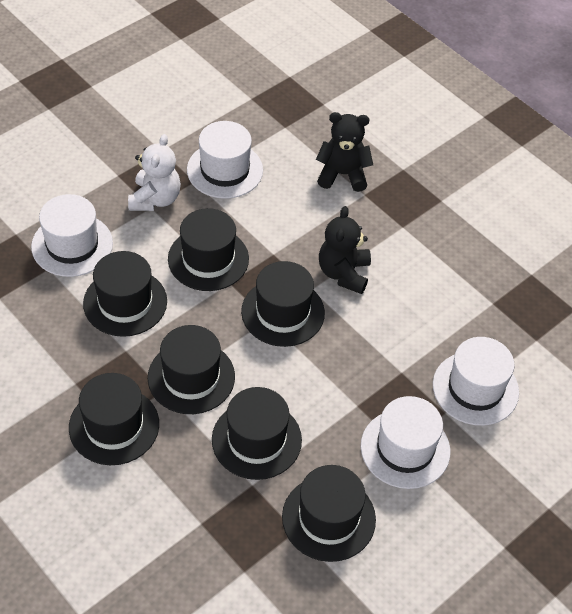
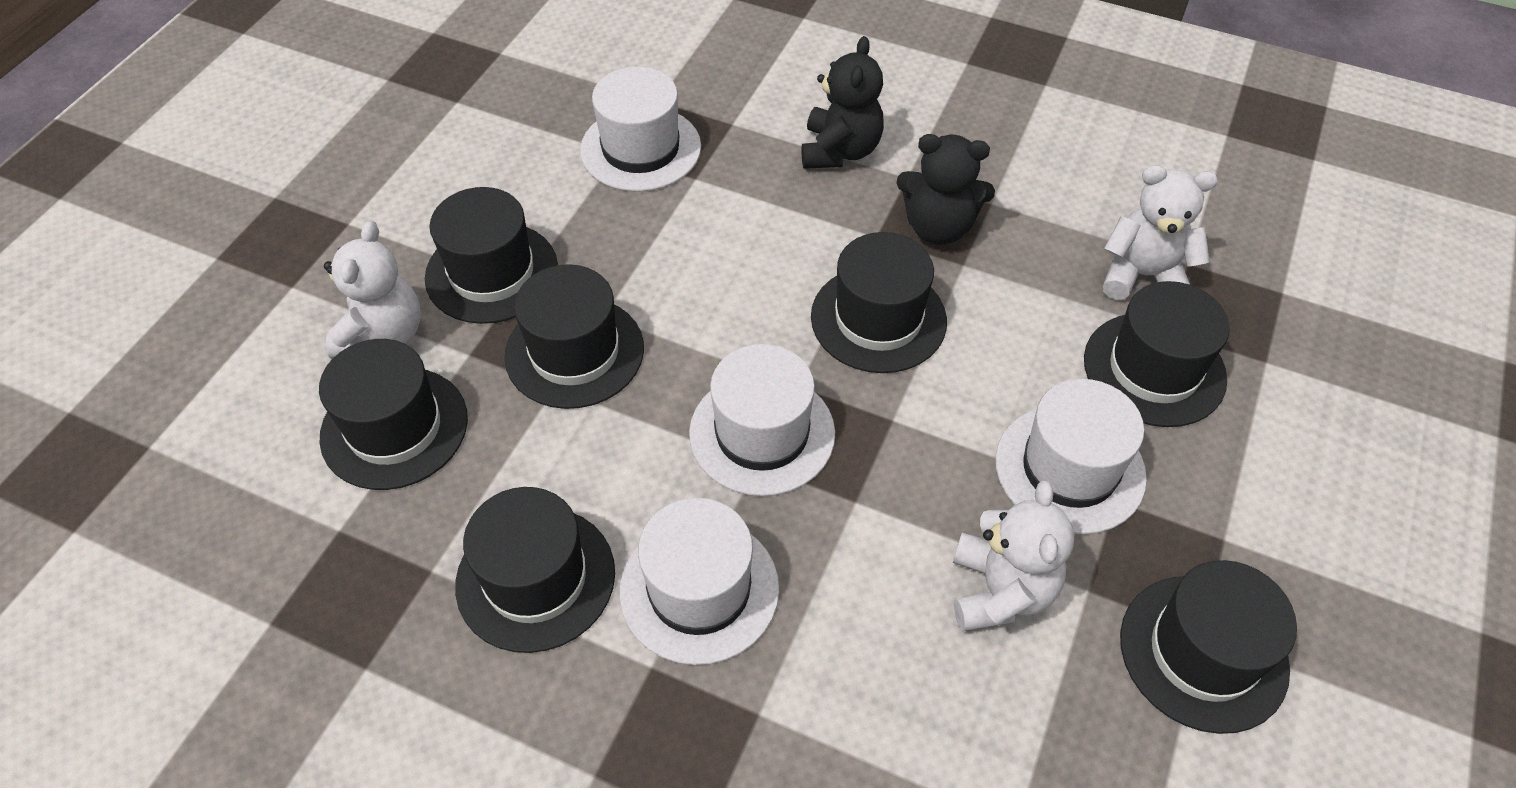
white teddy bear: 1 -> 3

